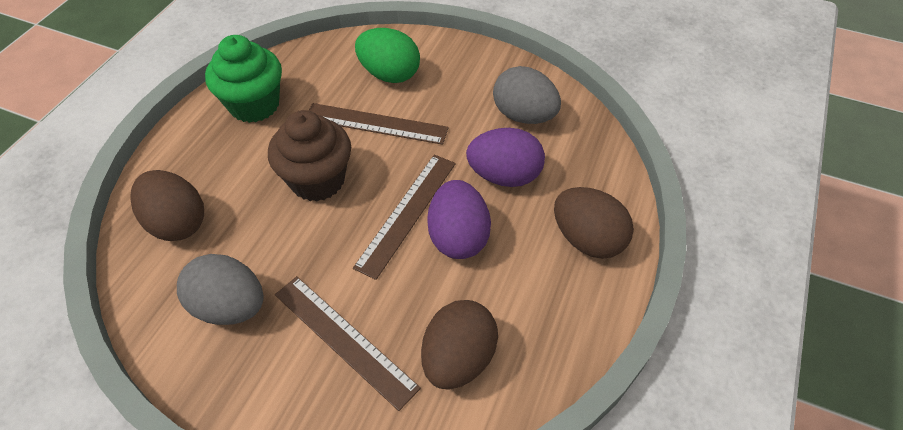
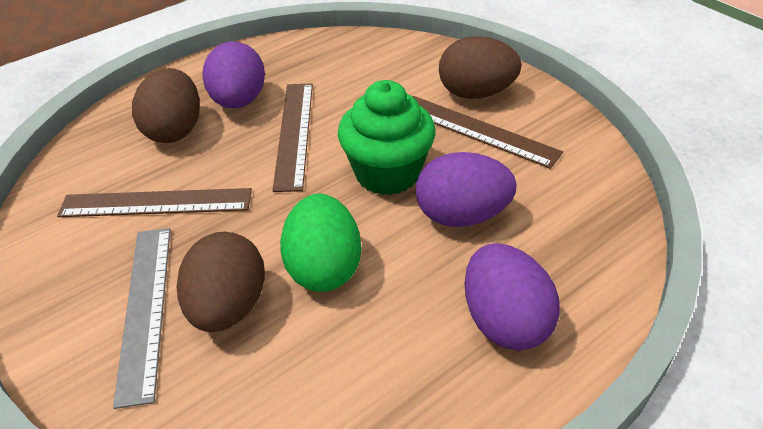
brown cupcake: 1 -> 0
grey egg: 2 -> 0
grey ruler: 0 -> 1
purple egg: 2 -> 3

